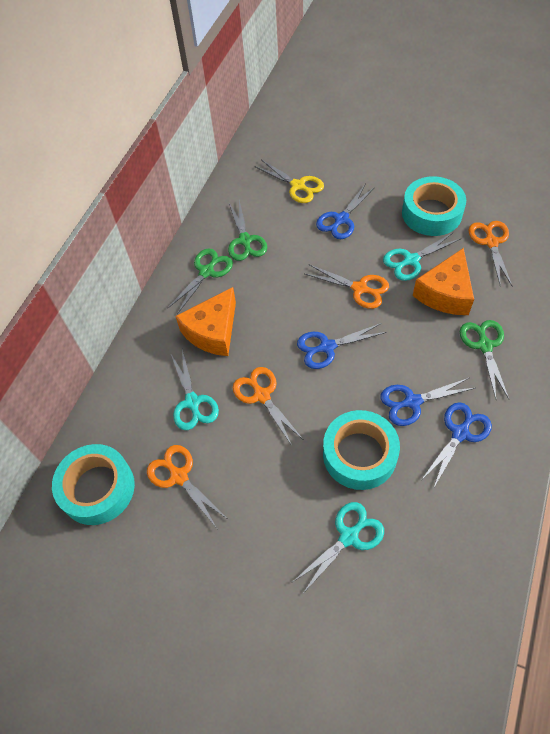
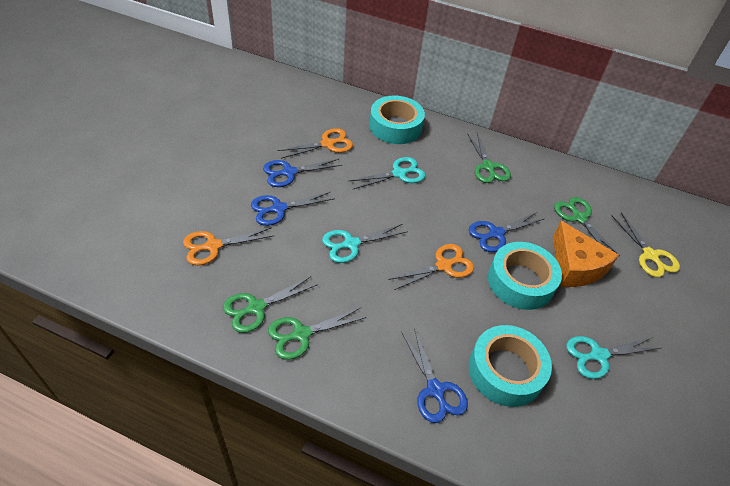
green scissors: 3 -> 4
orange cheese: 2 -> 1
orange scissors: 4 -> 3

